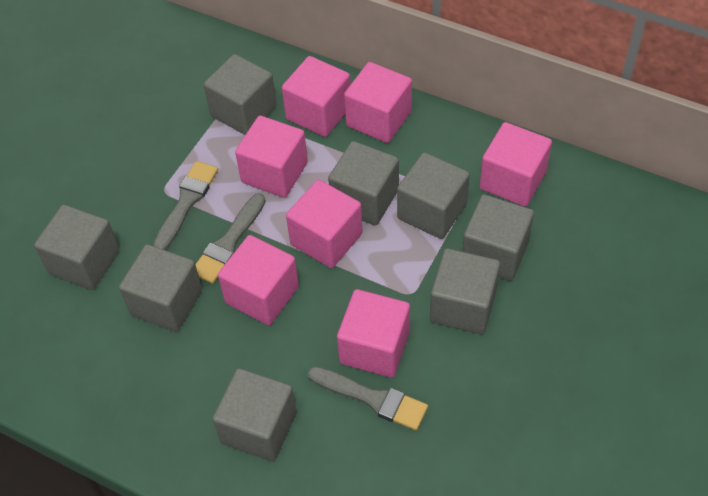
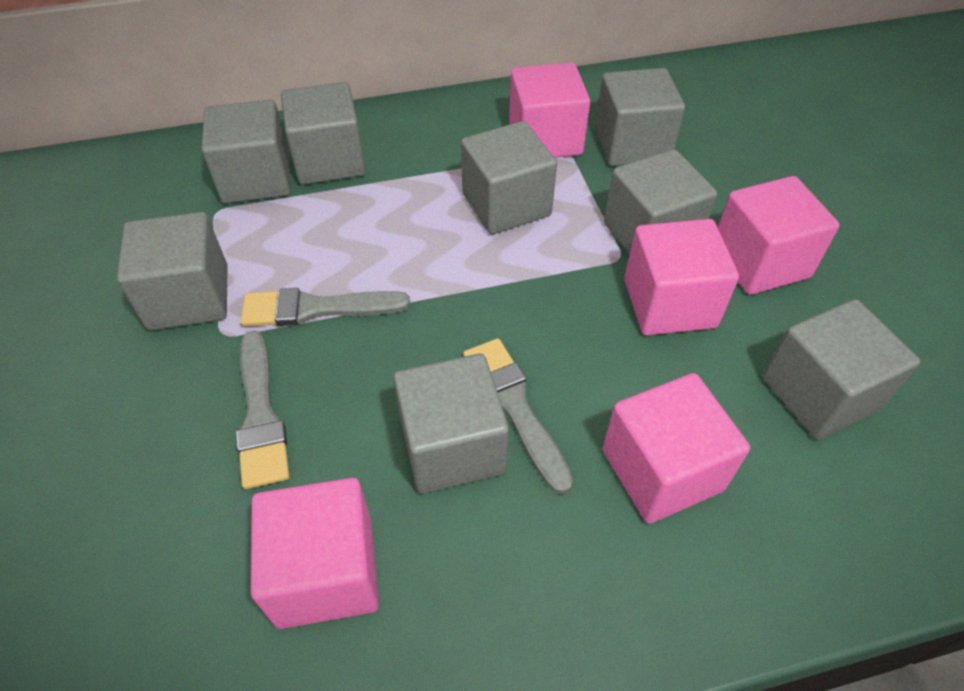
pink cube: 7 -> 5

